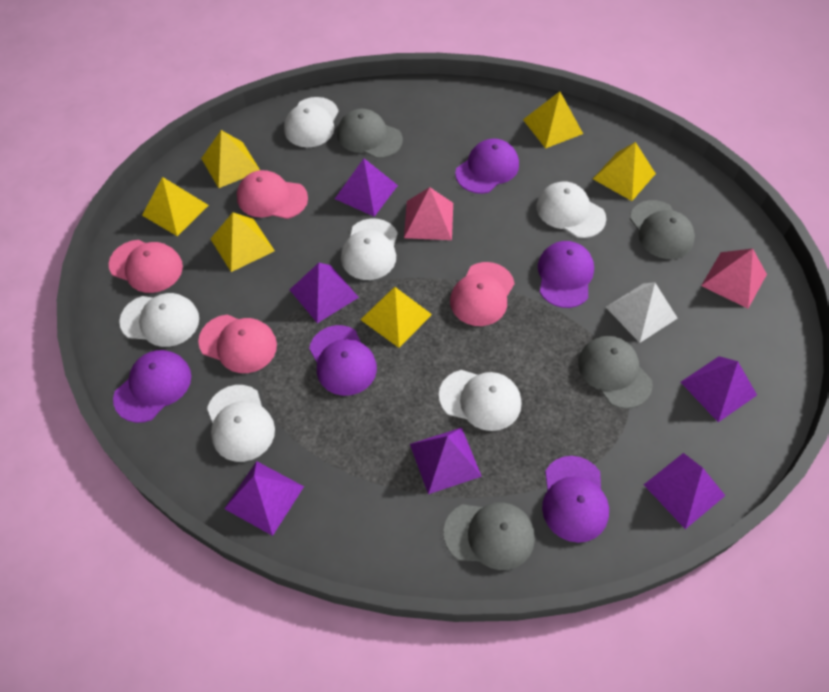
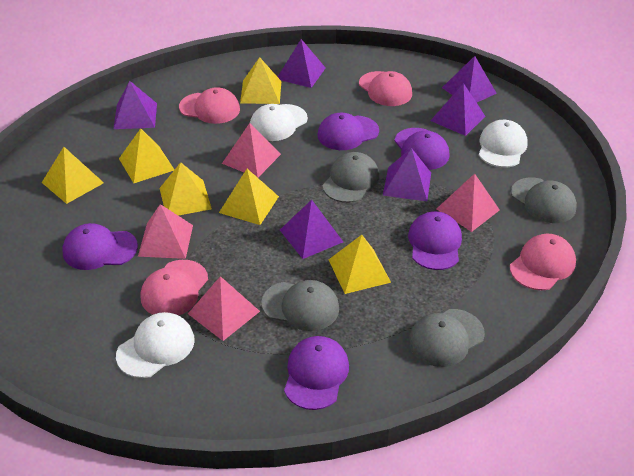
pink pyramid: 2 -> 4
white cap: 6 -> 3
white pyramid: 1 -> 0

